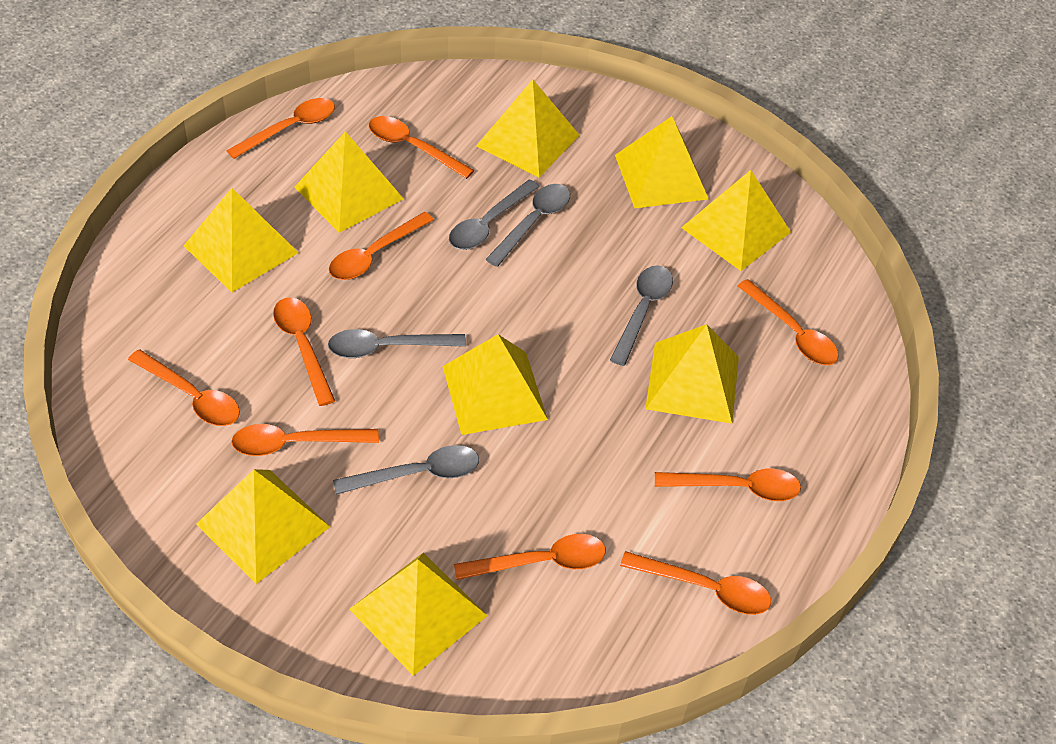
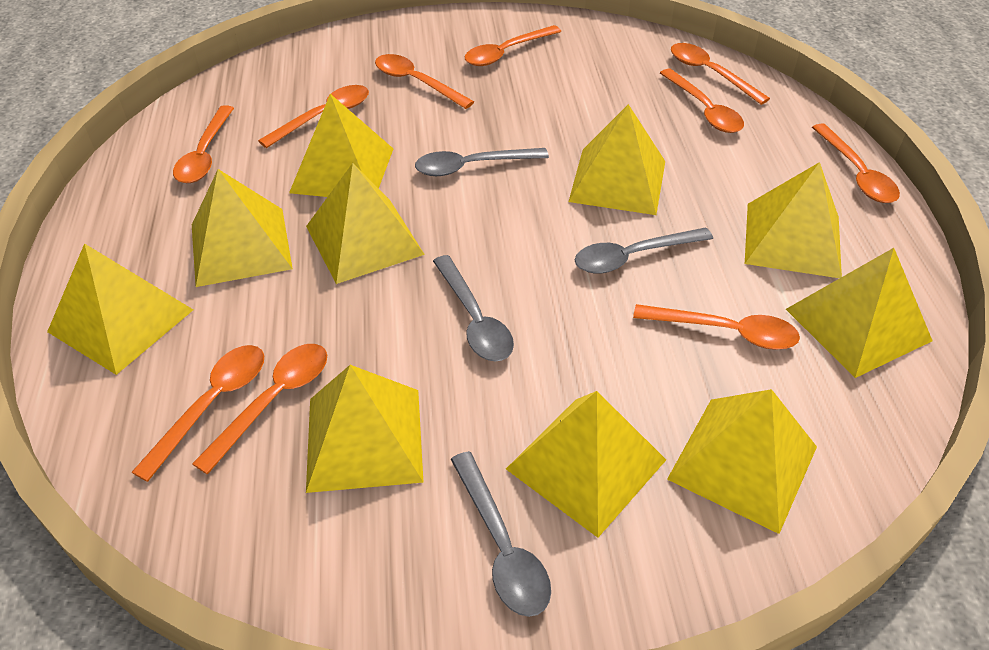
grey spoon: 5 -> 4
yellow pyramid: 9 -> 10

